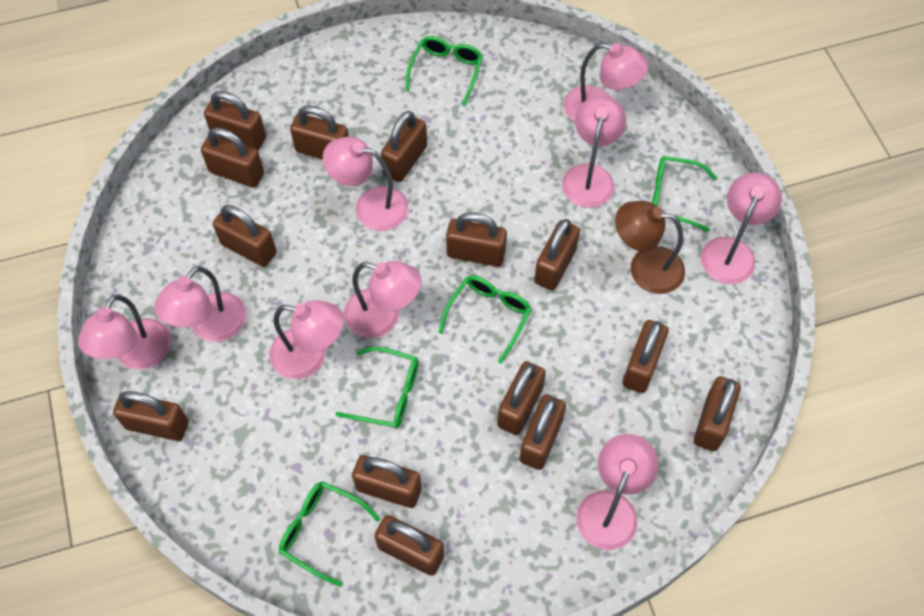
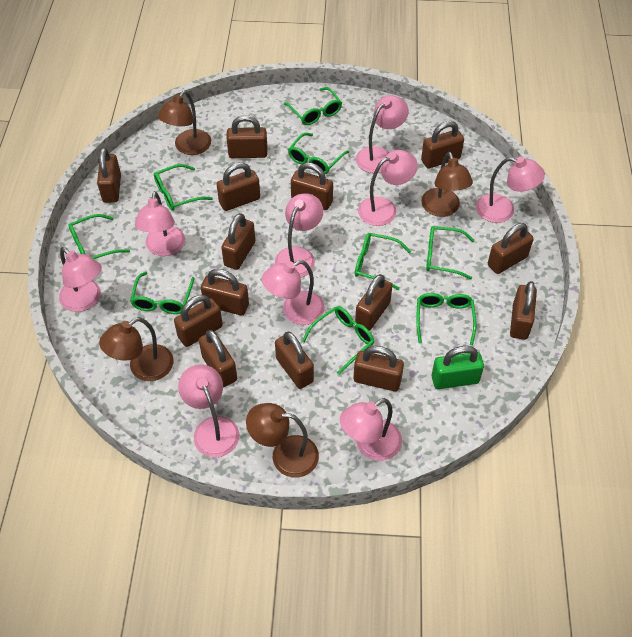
brown lamp: 1 -> 4
green glasses: 5 -> 9
green padlock: 0 -> 1

